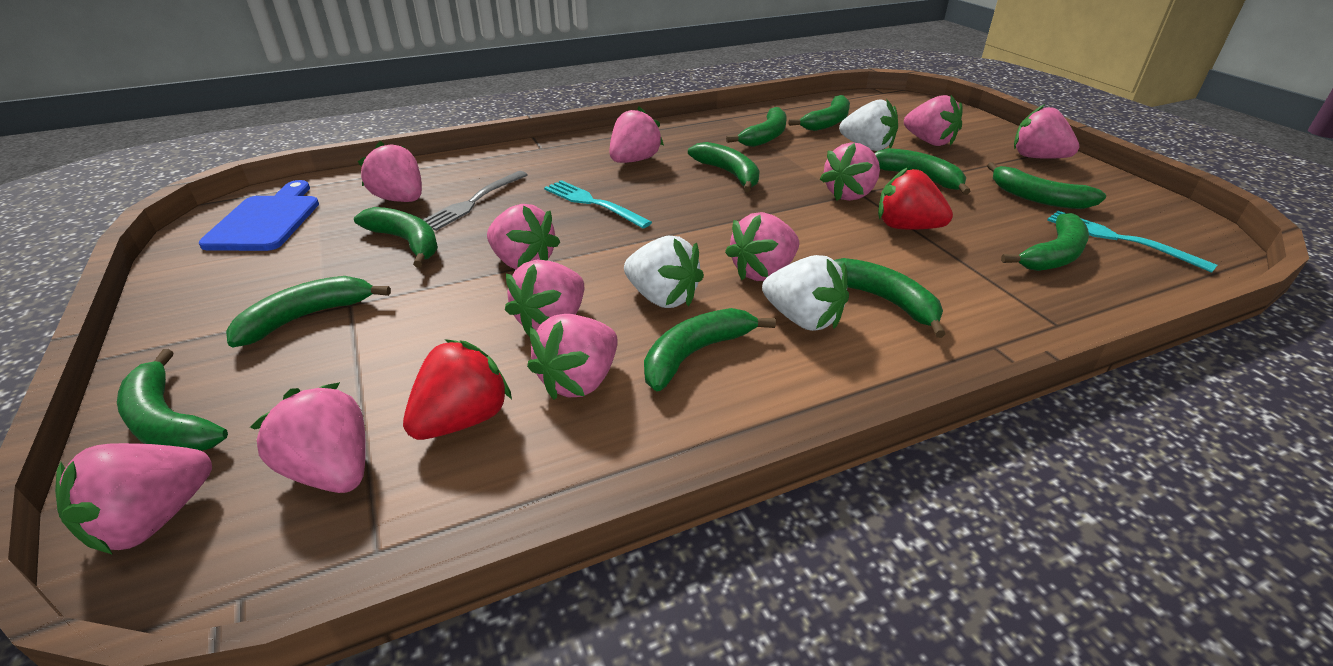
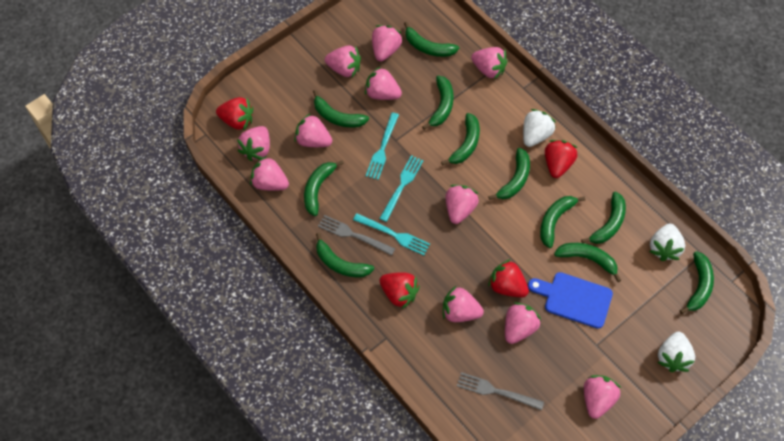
grey fork: 1 -> 2
red strawberry: 2 -> 4
turquoise fork: 2 -> 3

